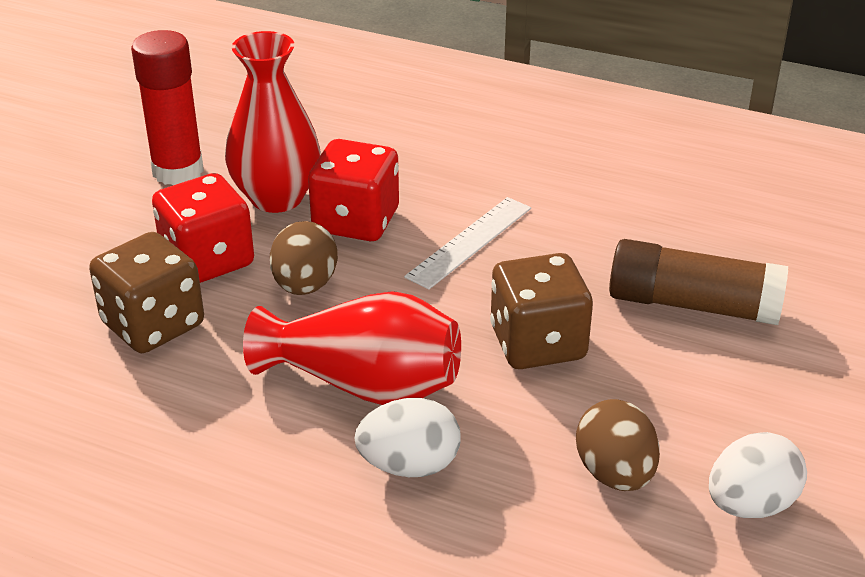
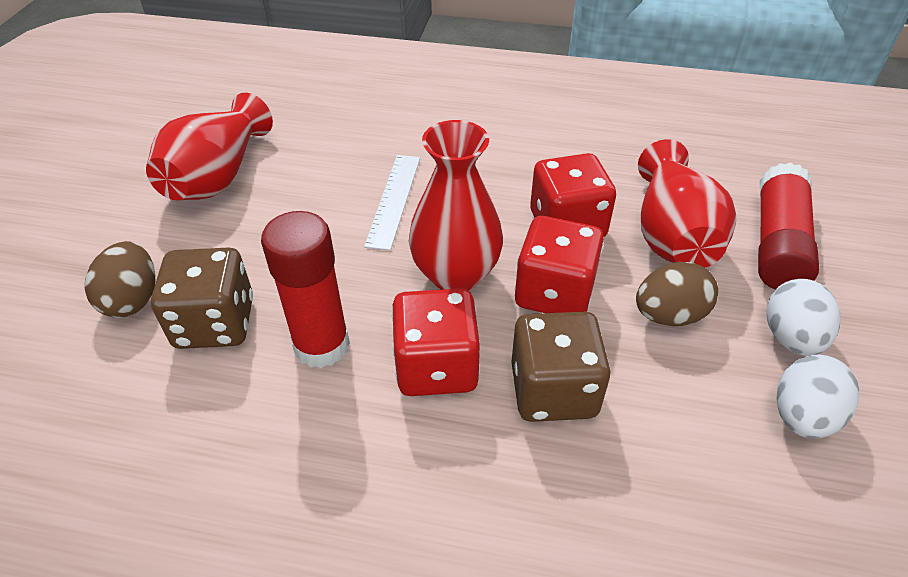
brown glue stick: 1 -> 0
red dice: 2 -> 3
red glue stick: 1 -> 2
red vase: 2 -> 3

